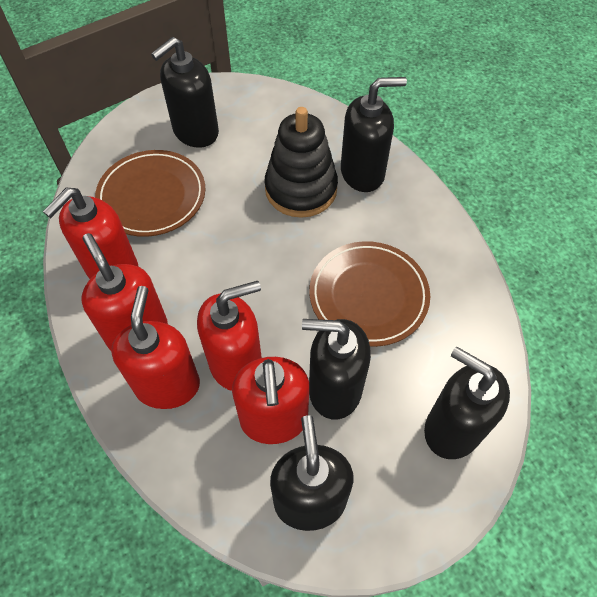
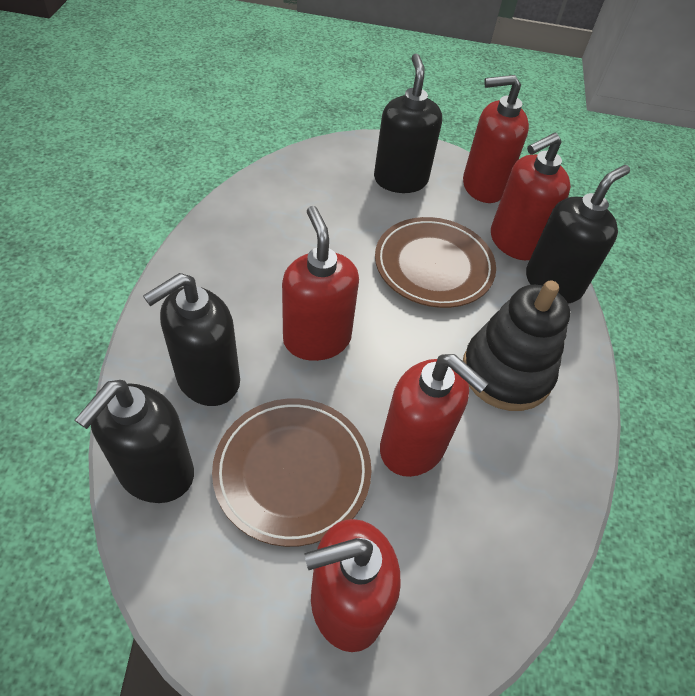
black soap dispenser: 5 -> 4

